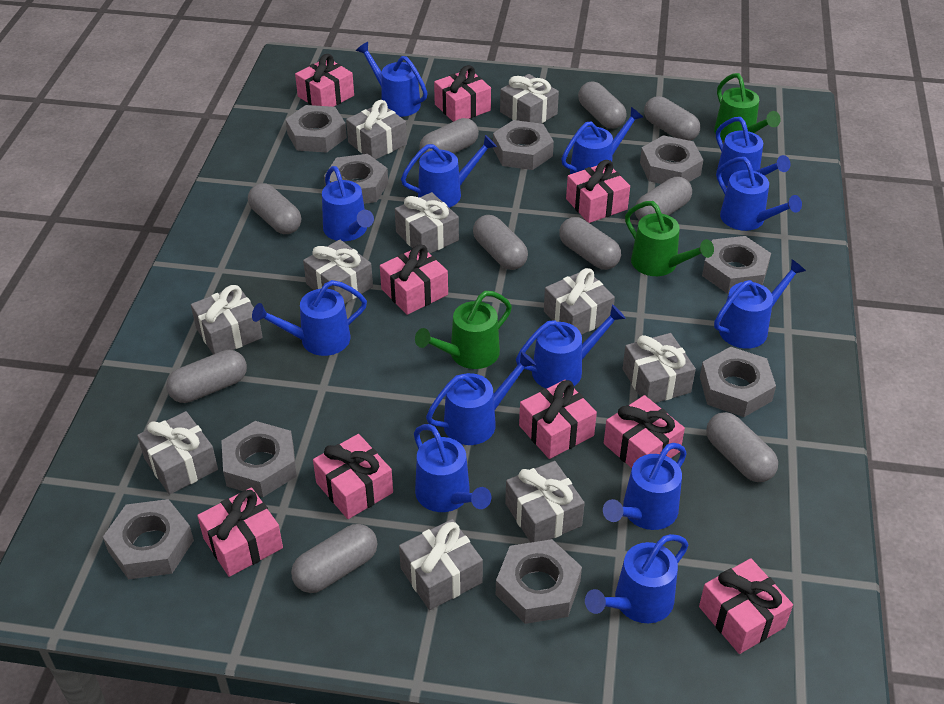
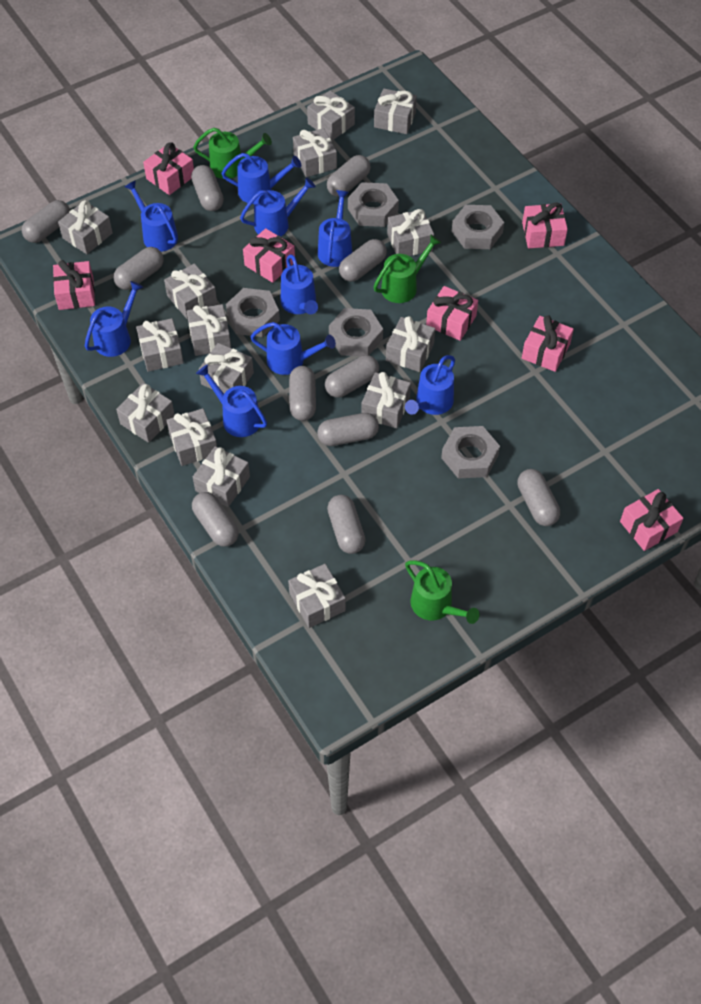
blue watering can: 13 -> 9
grey capsule: 10 -> 11
grey gift: 10 -> 15
grey nut: 9 -> 5
pink gift: 9 -> 7

